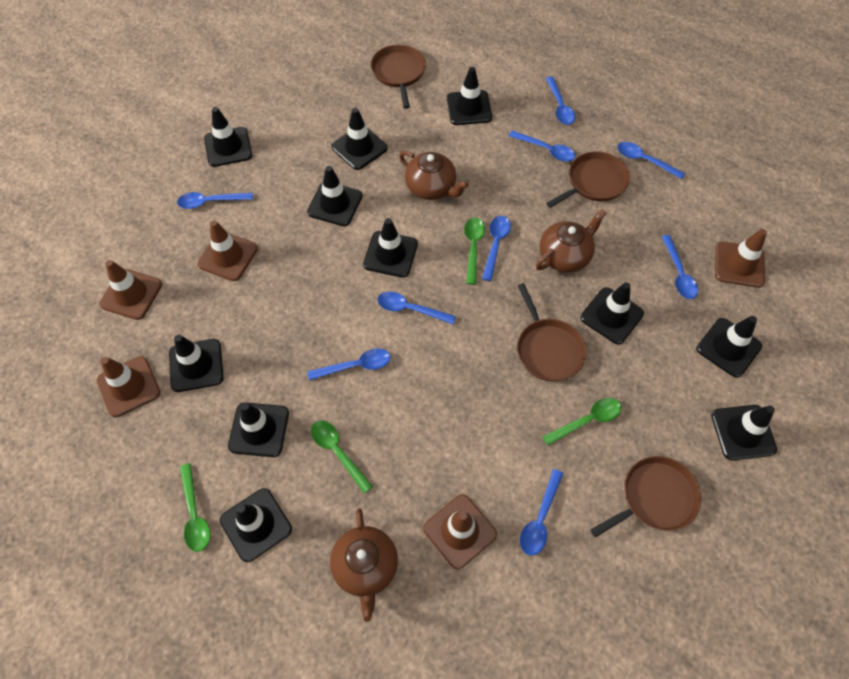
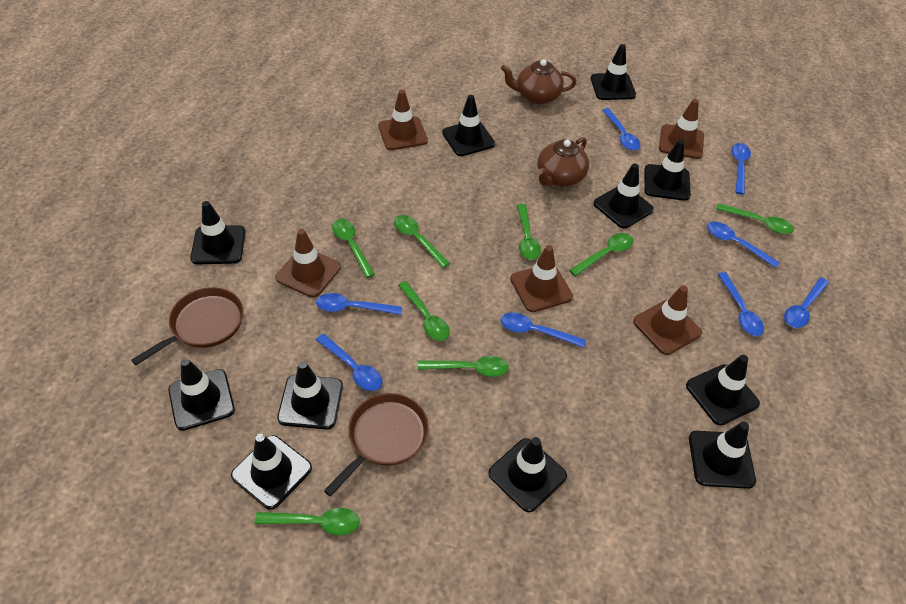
blue spoon: 9 -> 8
brown pan: 4 -> 2
brown teapot: 3 -> 2
green spoon: 4 -> 8

